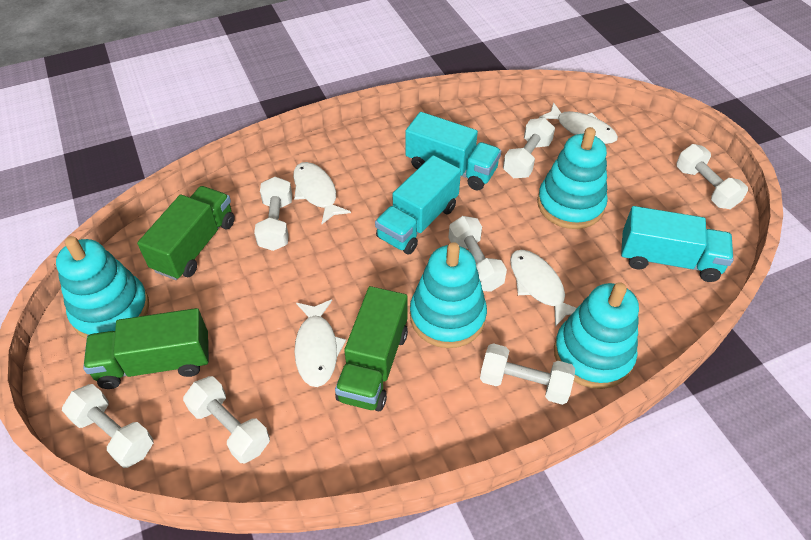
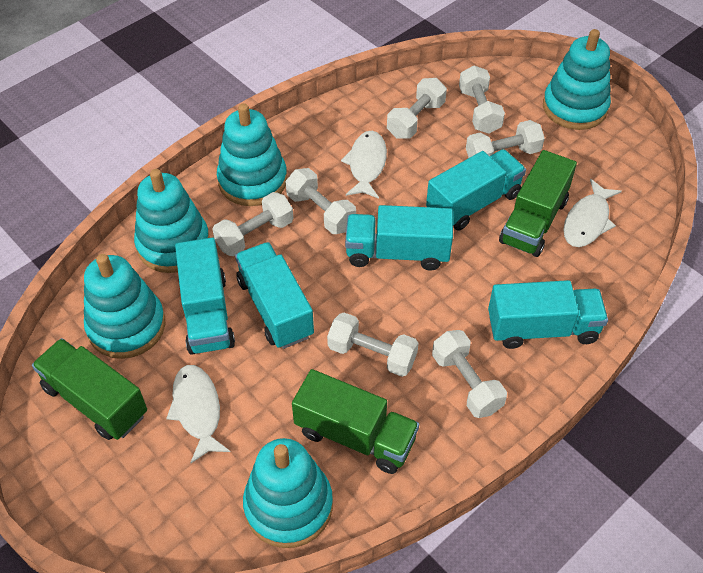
turquoise stacking toy: 4 -> 5
turquoise truck: 3 -> 5
white fish: 4 -> 3

